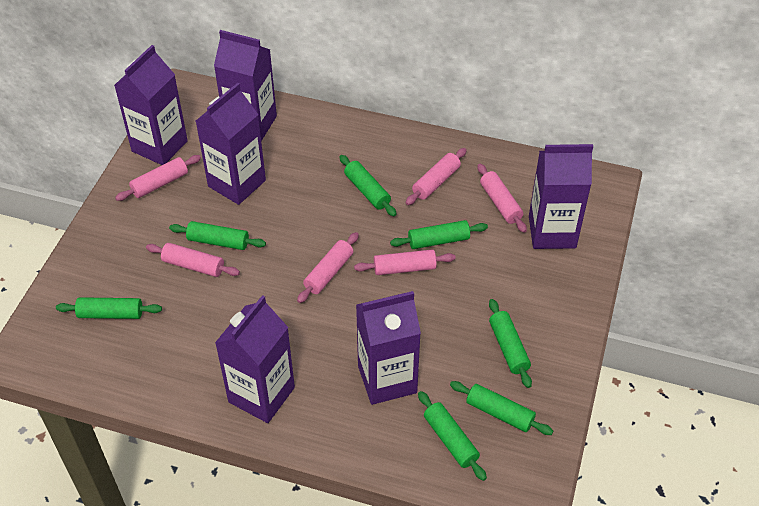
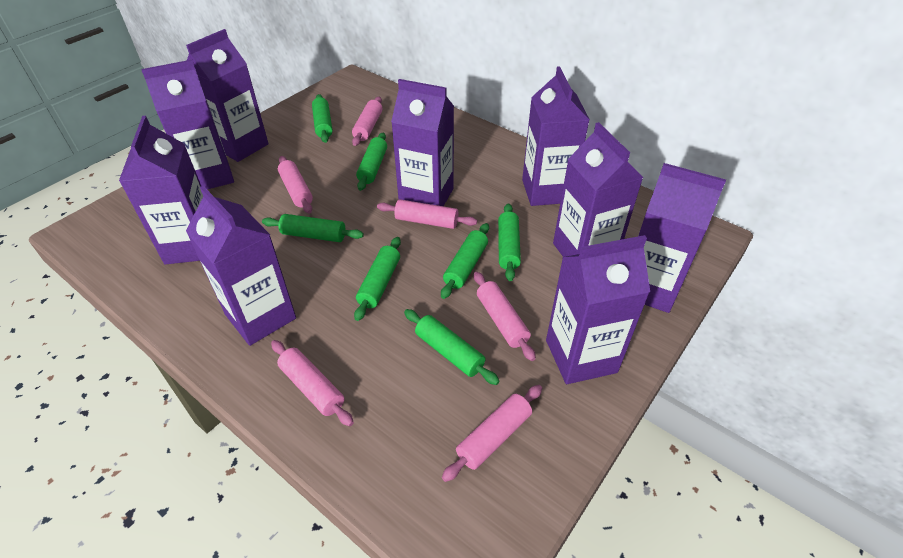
purple carton: 6 -> 9

